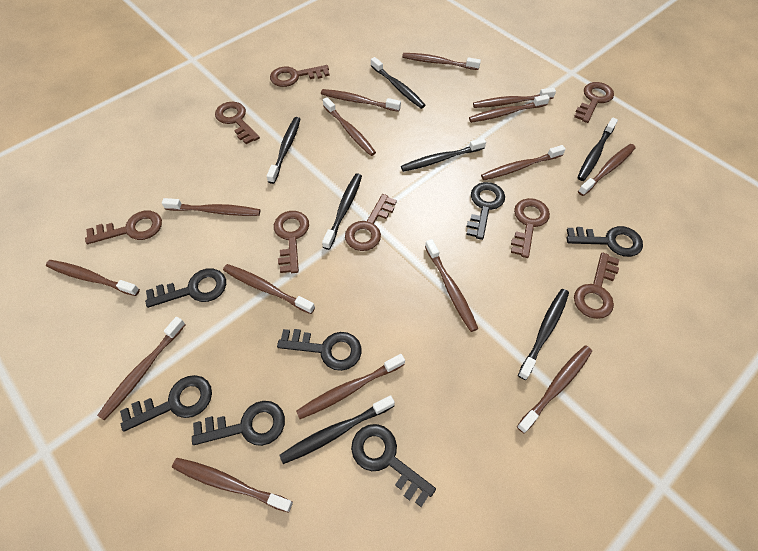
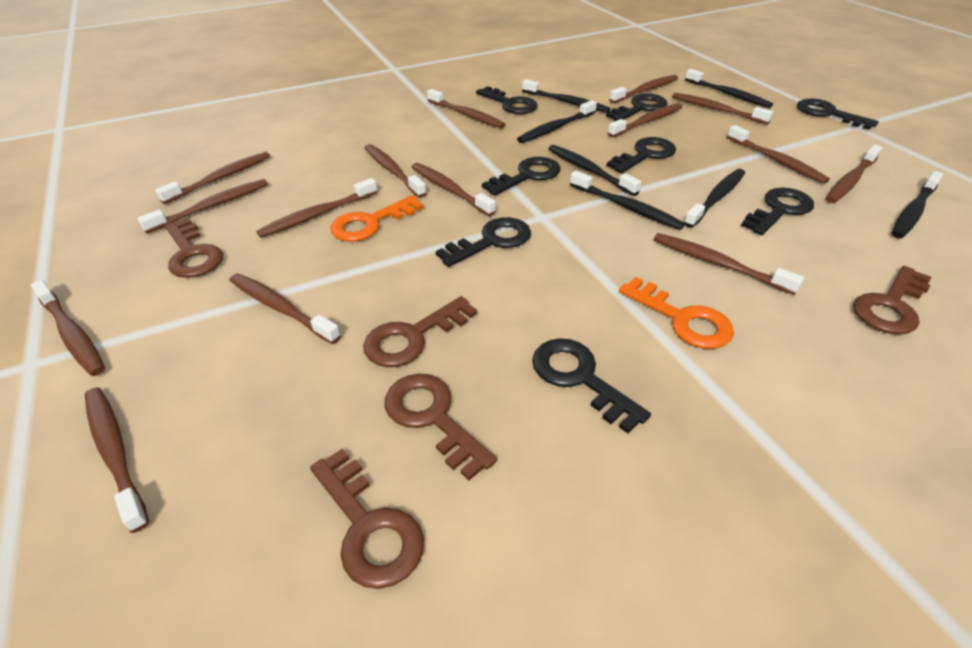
black key: 7 -> 8
brown key: 8 -> 5
orange key: 0 -> 2

